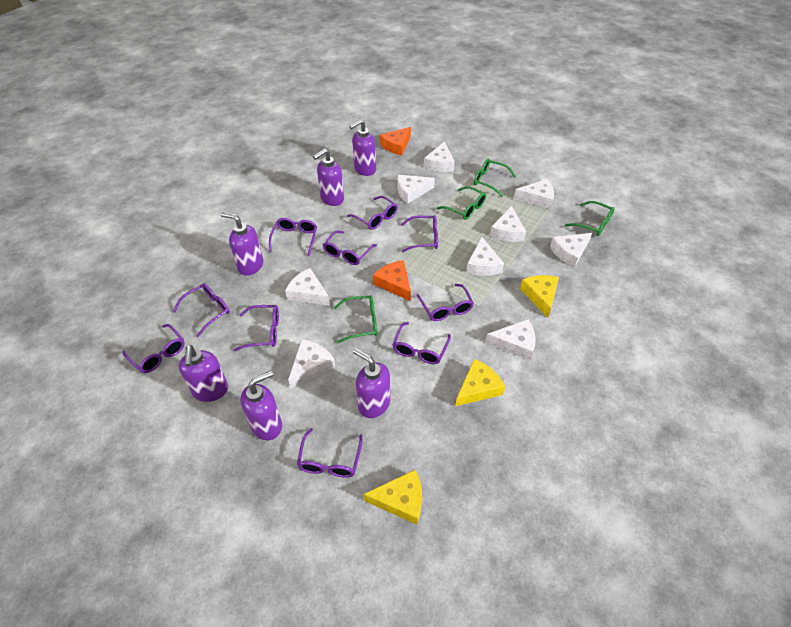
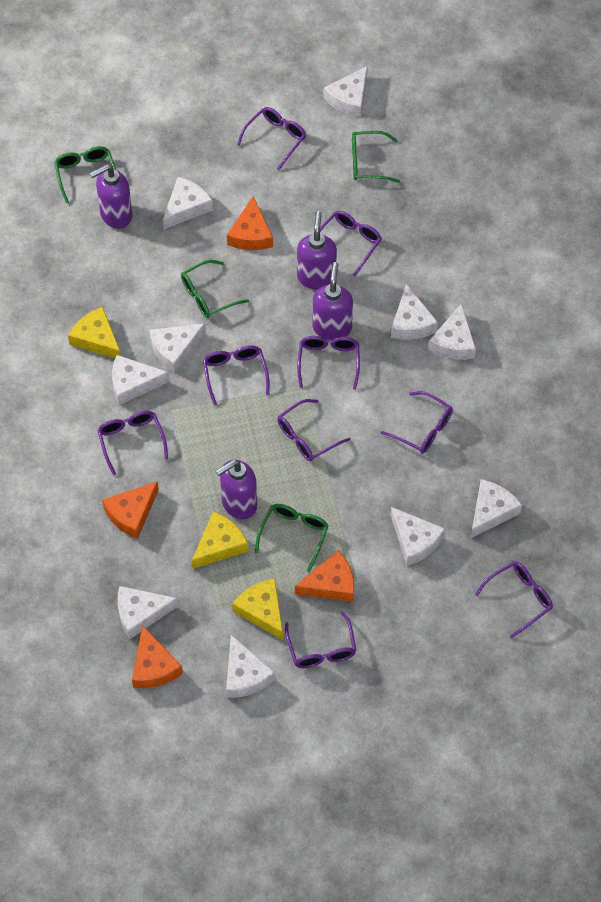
orange cheese: 2 -> 4
purple glasses: 10 -> 9
purple soap dispenser: 6 -> 4
white cheese: 9 -> 10

